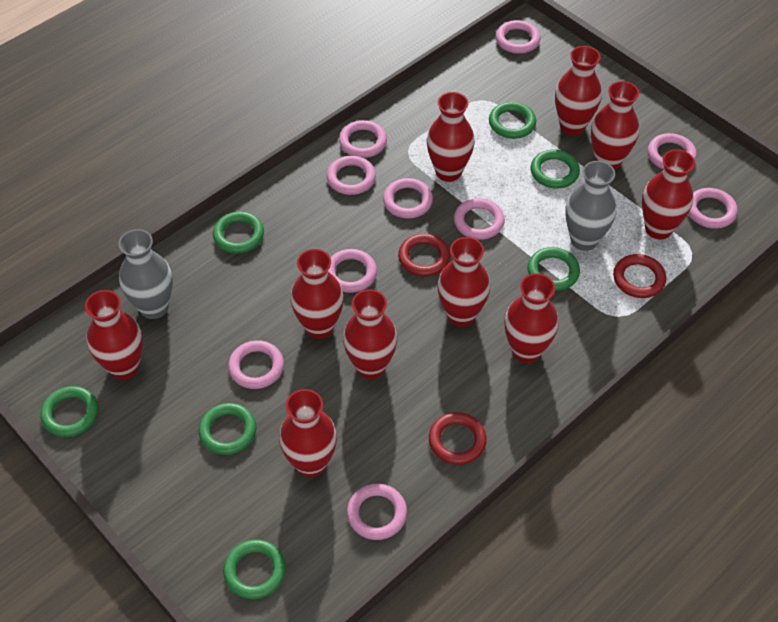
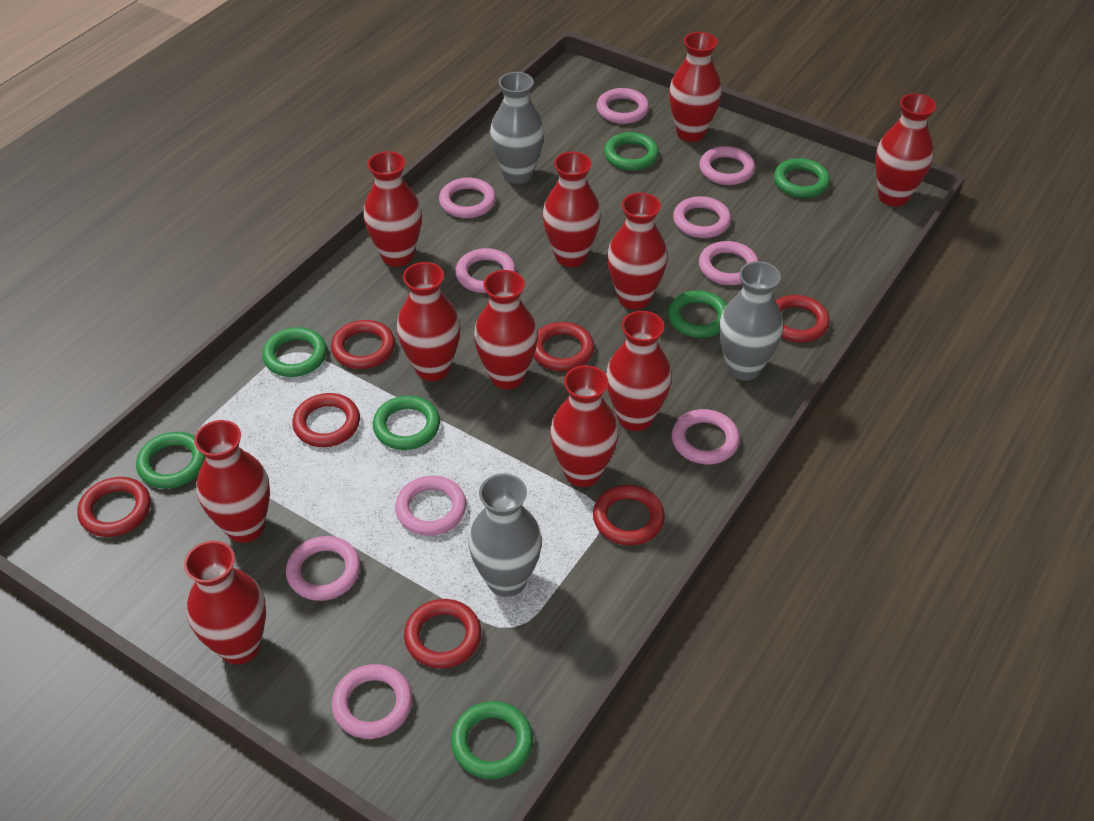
grey vase: 2 -> 3
red ring: 3 -> 7
red vase: 10 -> 11

